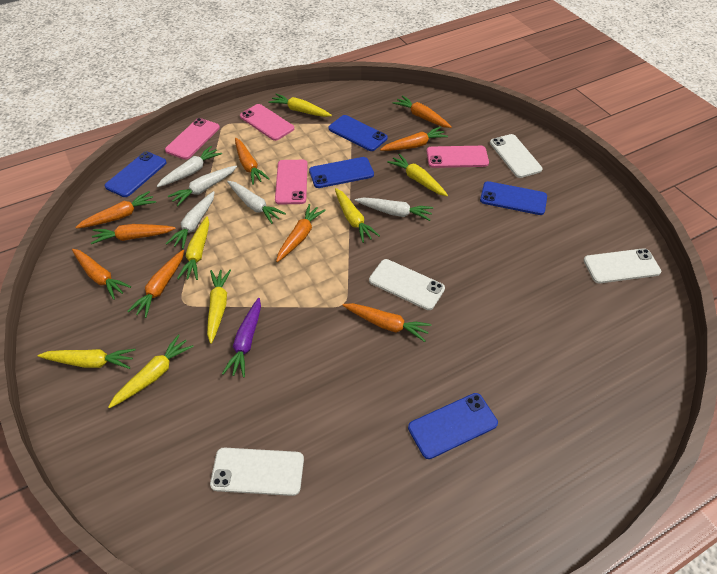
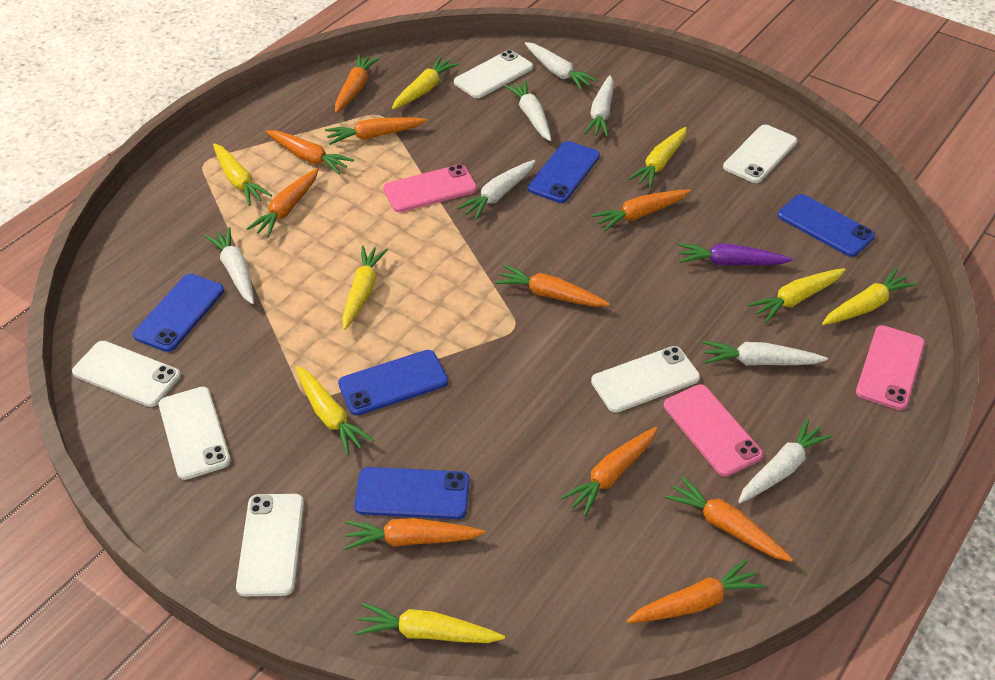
orange carrot: 9 -> 10
pink phone: 4 -> 3
white carrot: 5 -> 7
white phone: 4 -> 6
yellow carrot: 7 -> 8

